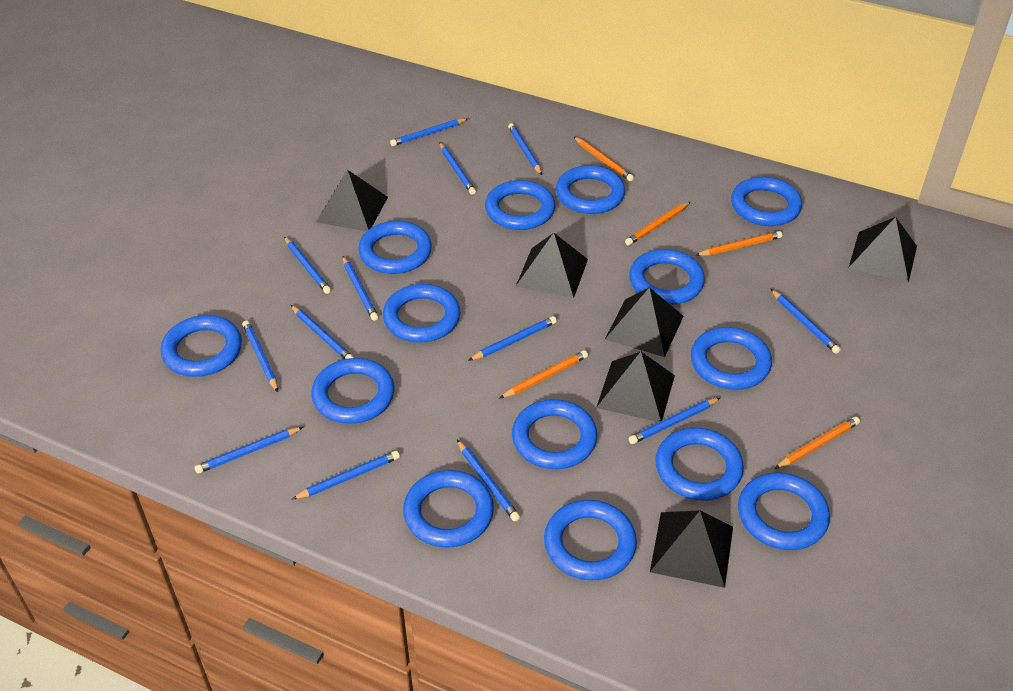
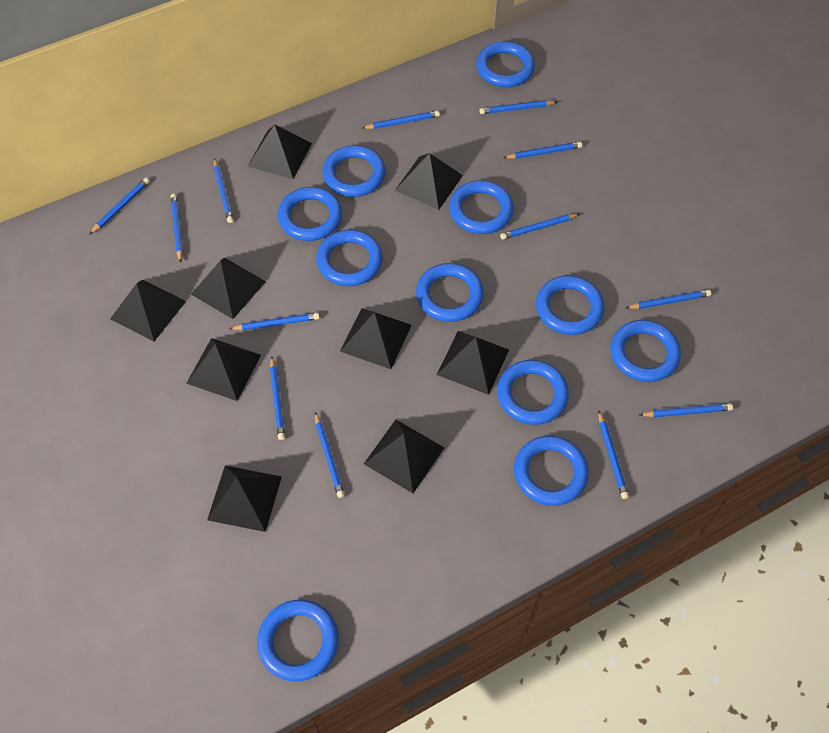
black pyramid: 6 -> 9
blue ring: 14 -> 11
orange pencil: 5 -> 0

